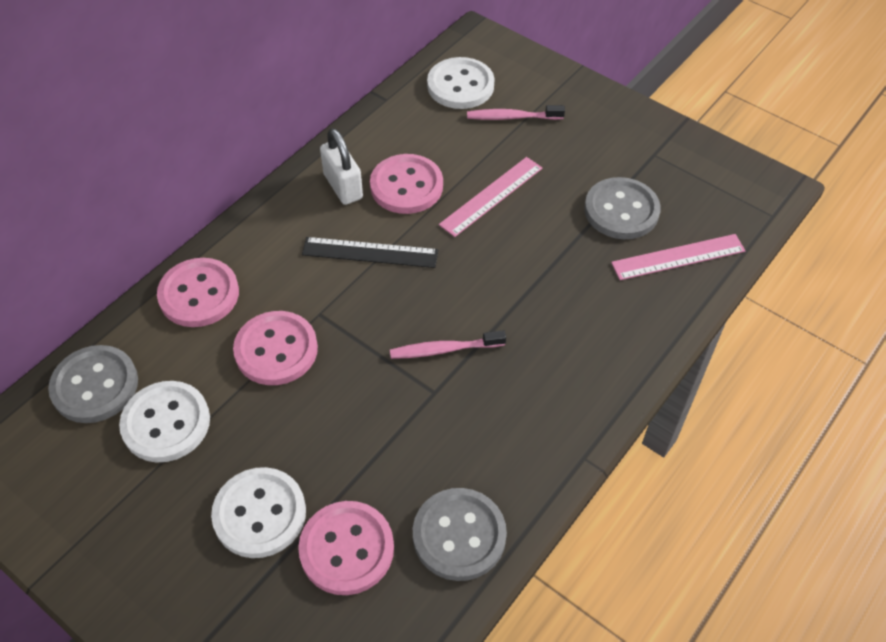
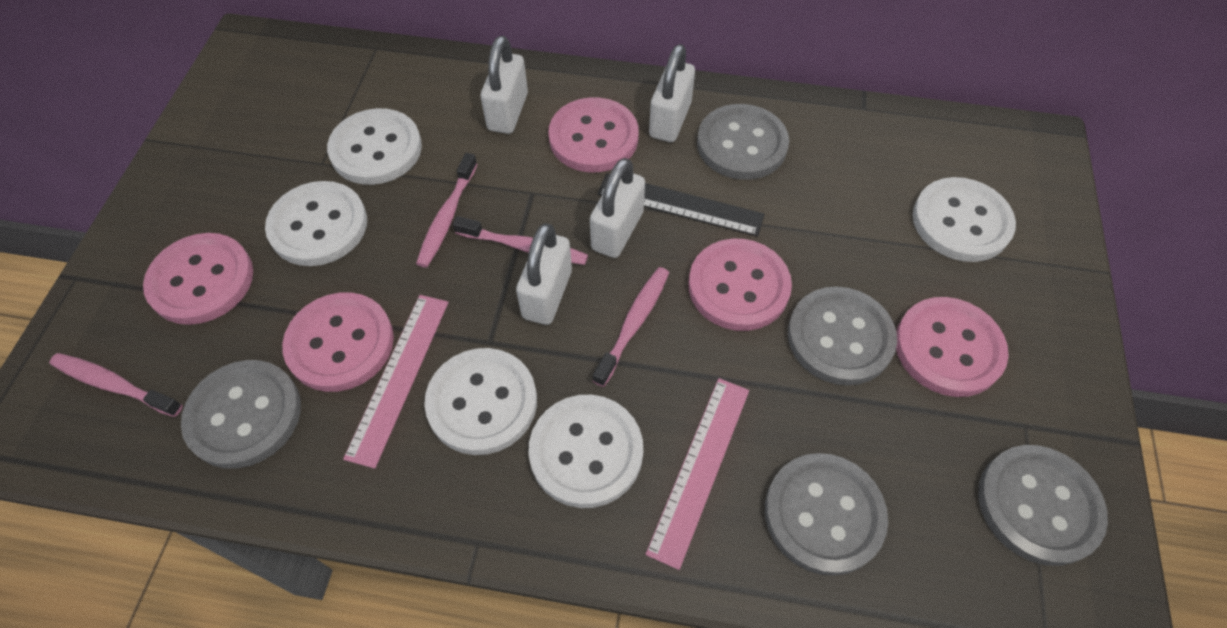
grey button: 3 -> 5
pink button: 4 -> 5
pink toothbrush: 2 -> 4
white button: 3 -> 5
white padlock: 1 -> 4

